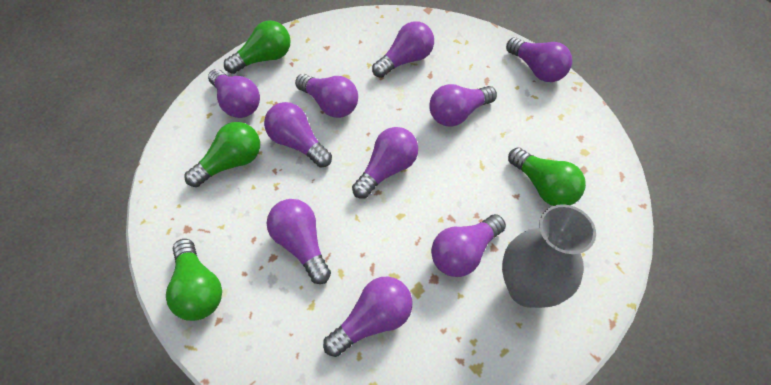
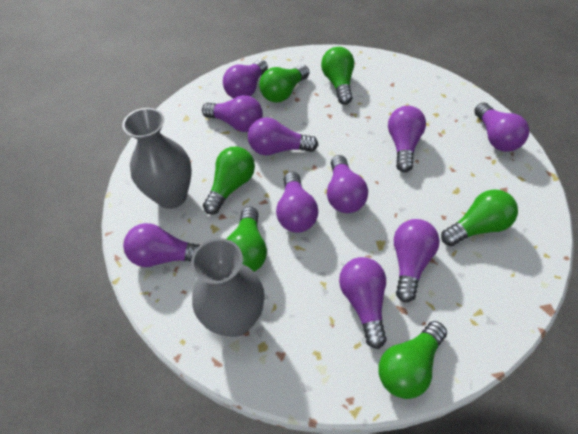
green light bulb: 4 -> 6
grey vase: 1 -> 2

